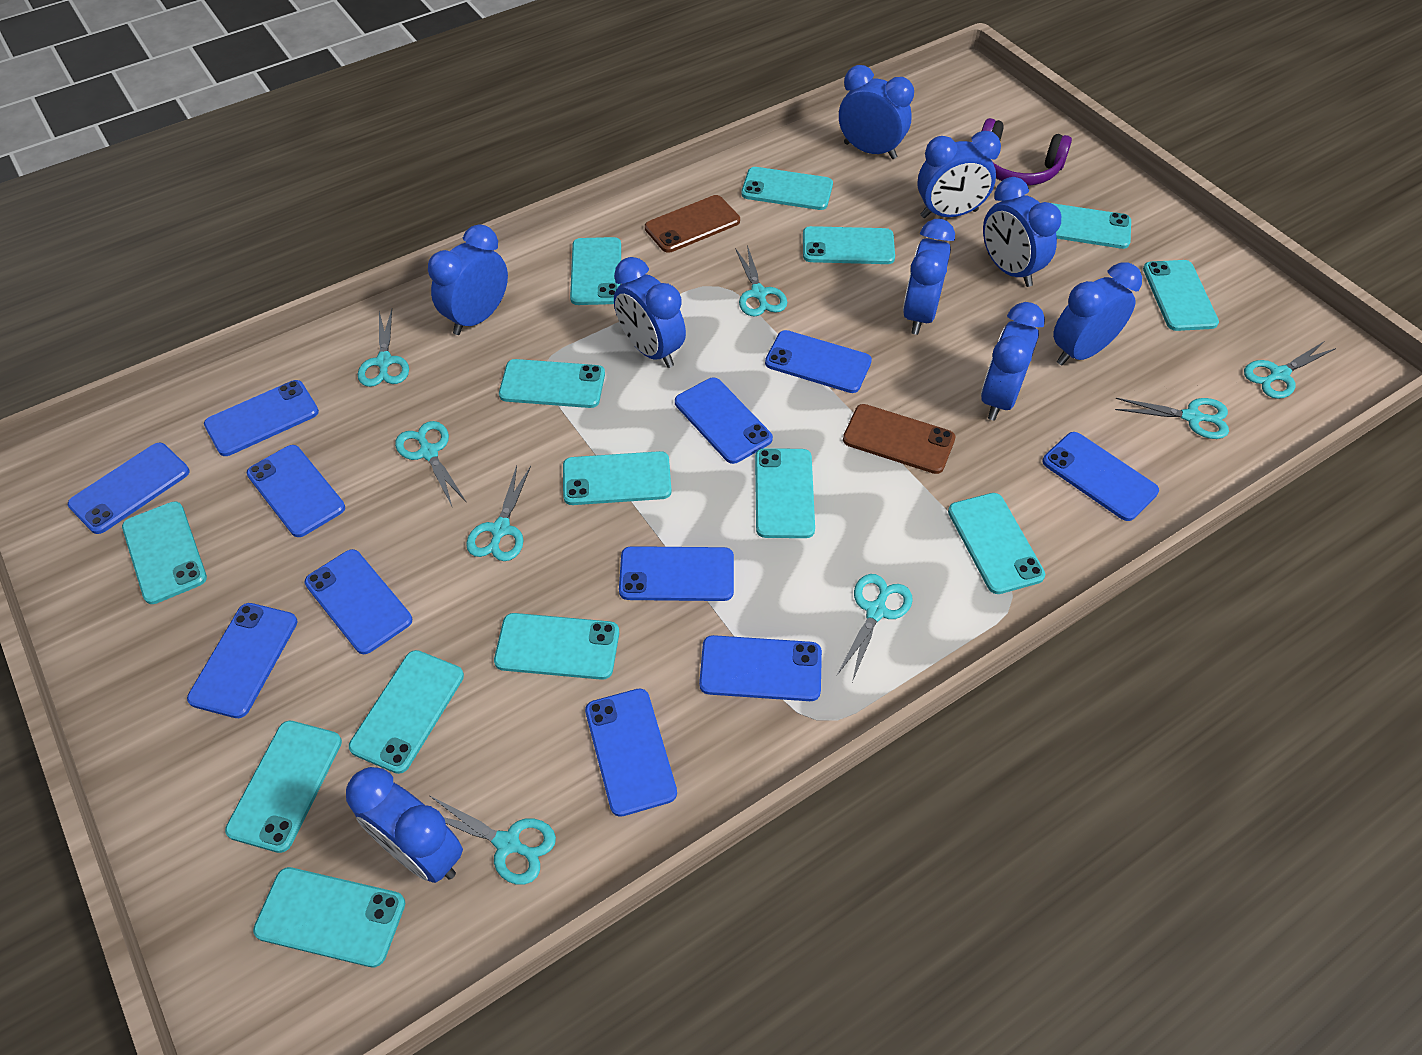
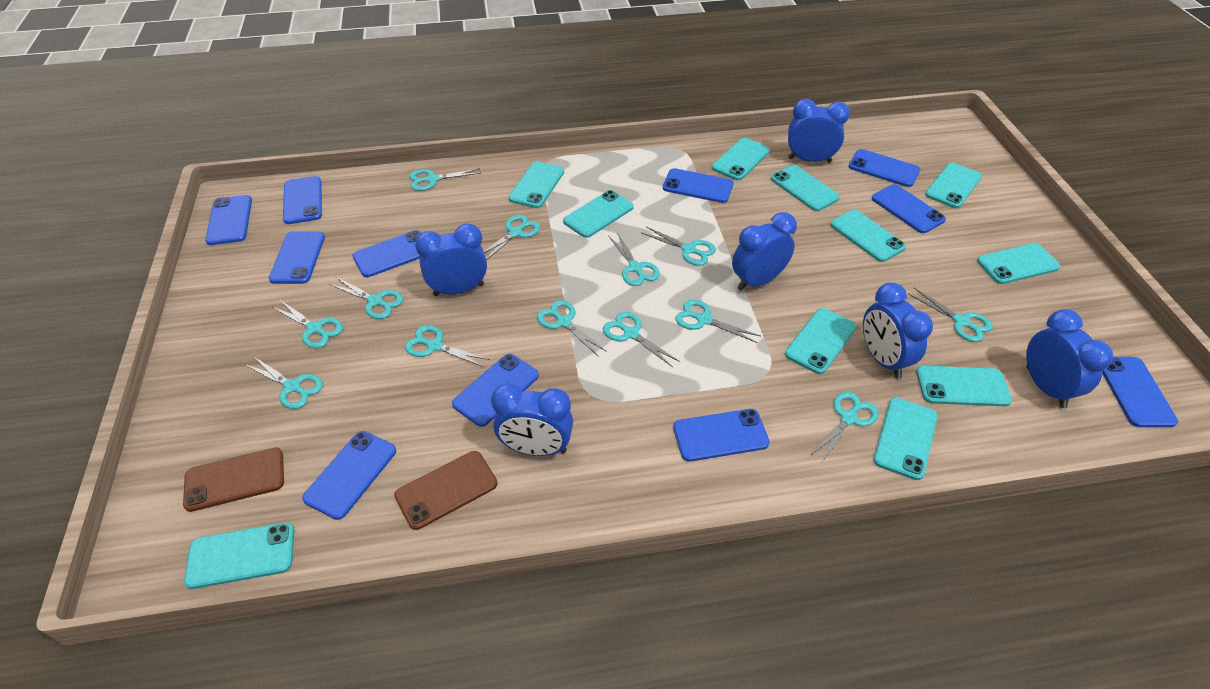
blue clock: 9 -> 6
purple headphones: 1 -> 0
turquoise phone: 14 -> 11
turquoise scissors: 8 -> 13

